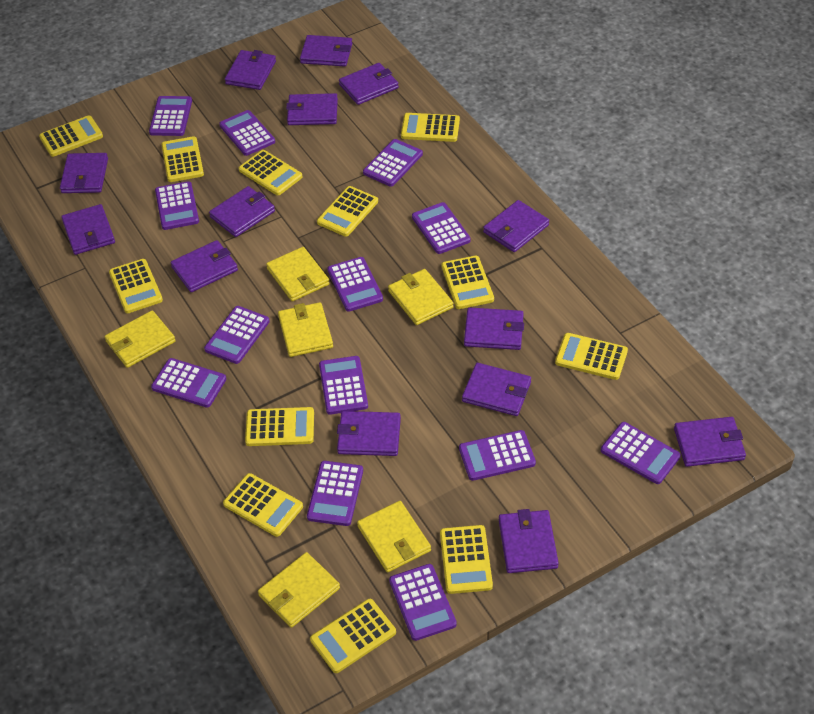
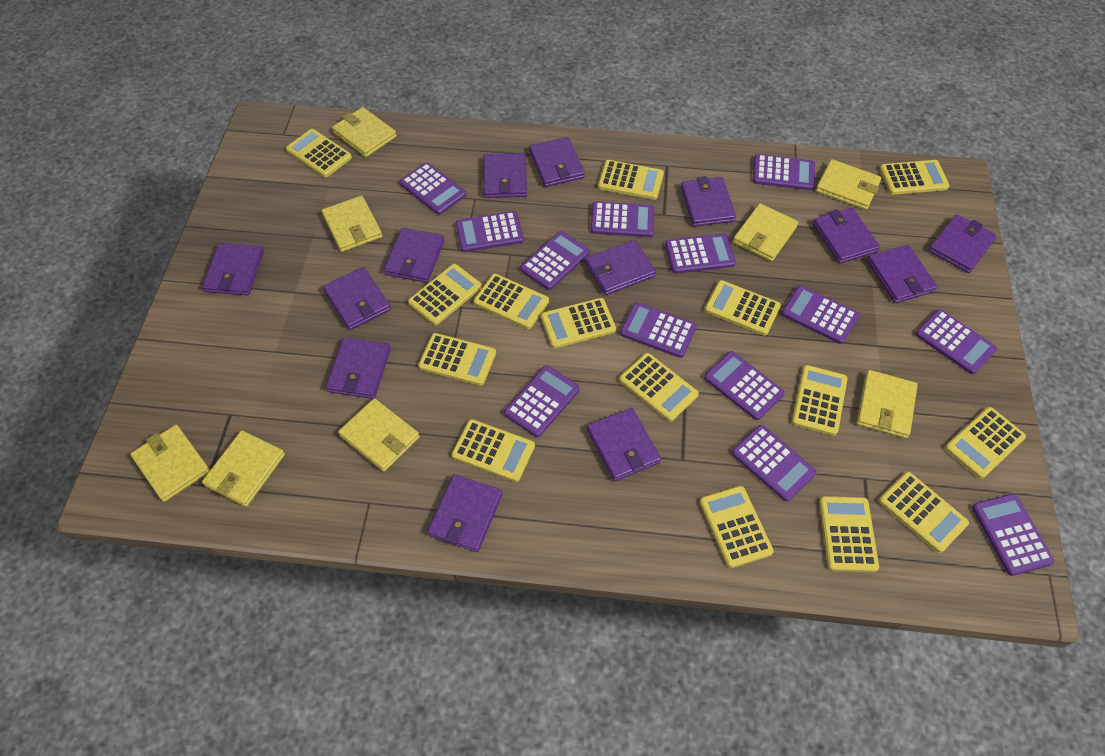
purple wallet: 14 -> 13
yellow calculator: 12 -> 15
yellow wallet: 6 -> 8

